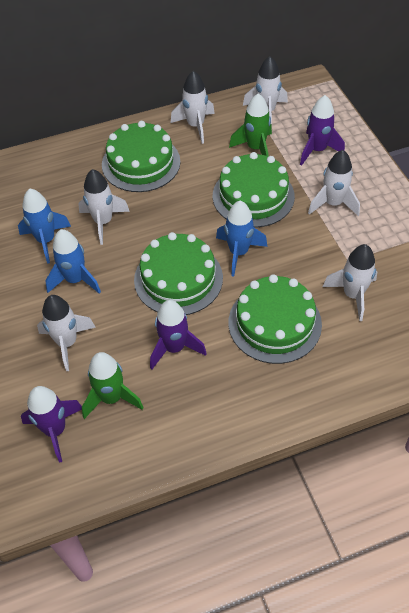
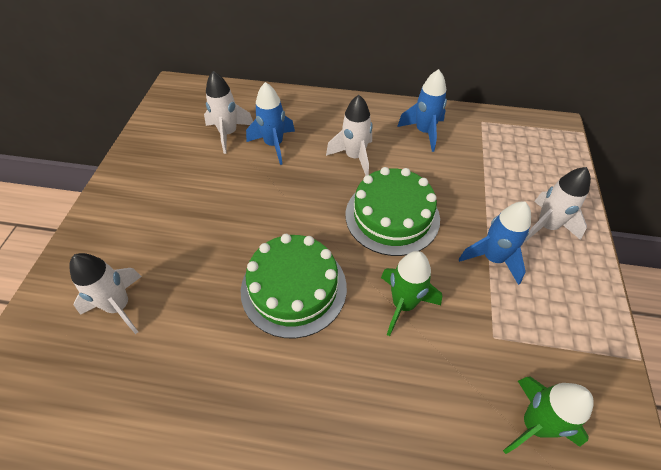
green cake: 4 -> 2
purple rocket: 3 -> 0
white rocket: 6 -> 4

